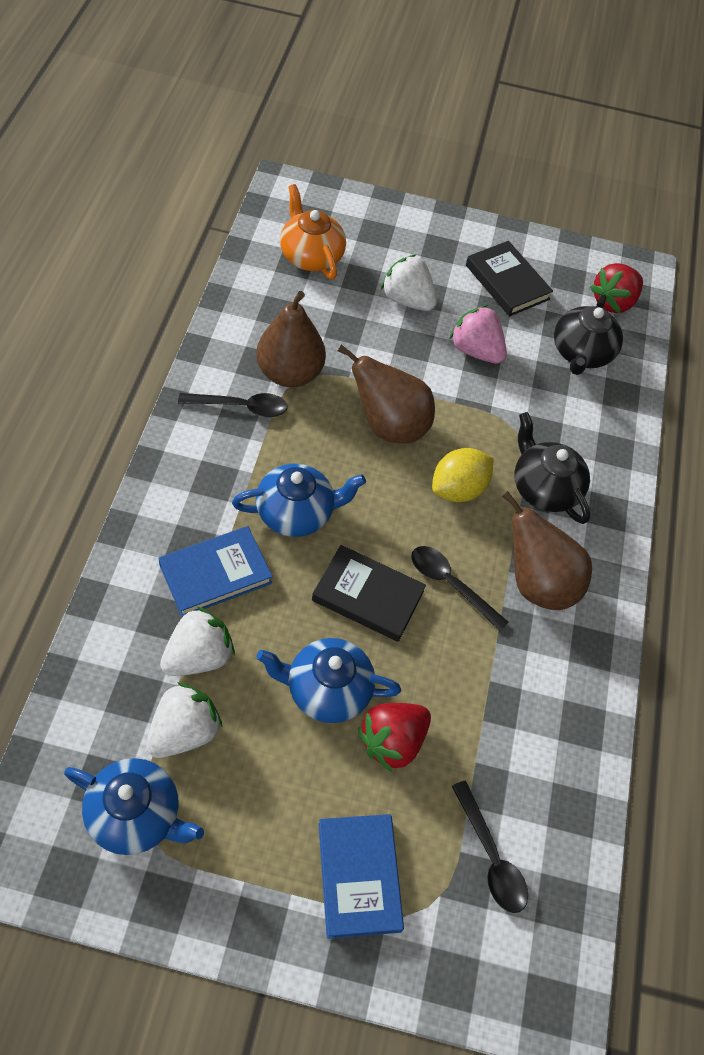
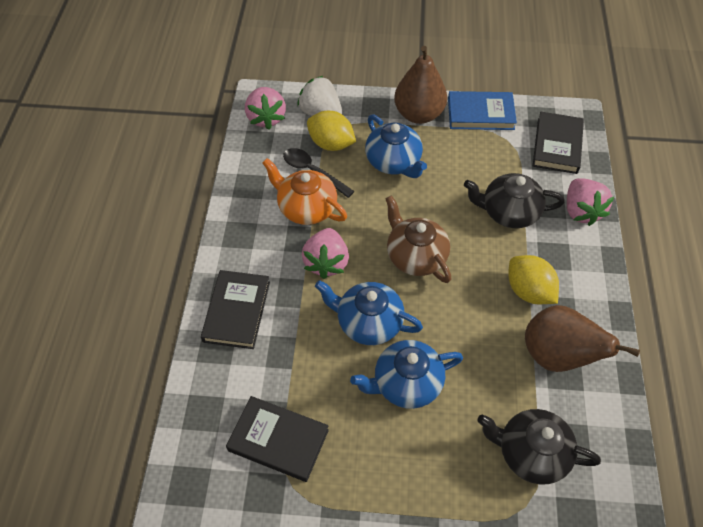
black book: 2 -> 3
black spoon: 3 -> 1
blue book: 2 -> 1
brown pear: 3 -> 2
brown teapot: 0 -> 1
pink strawberry: 1 -> 3
red strawberry: 2 -> 0
white strawberry: 3 -> 1
yellow lemon: 1 -> 2

